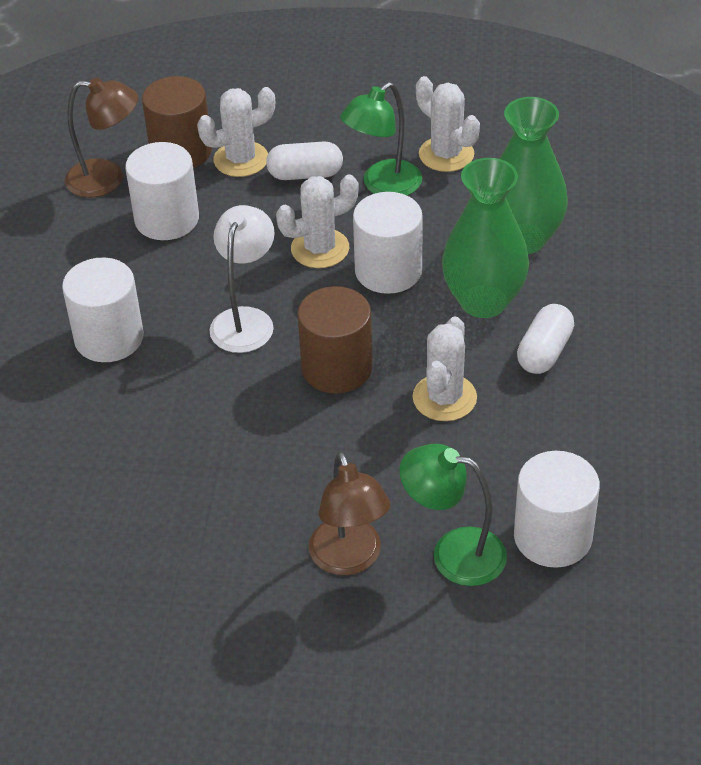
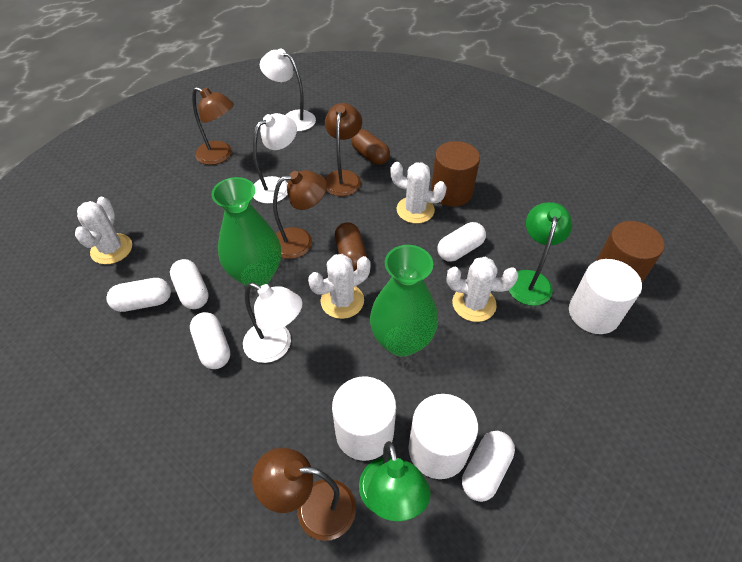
brown capsule: 0 -> 2
brown lamp: 2 -> 4
white capsule: 2 -> 5
white cylinder: 4 -> 3
white lamp: 1 -> 3

